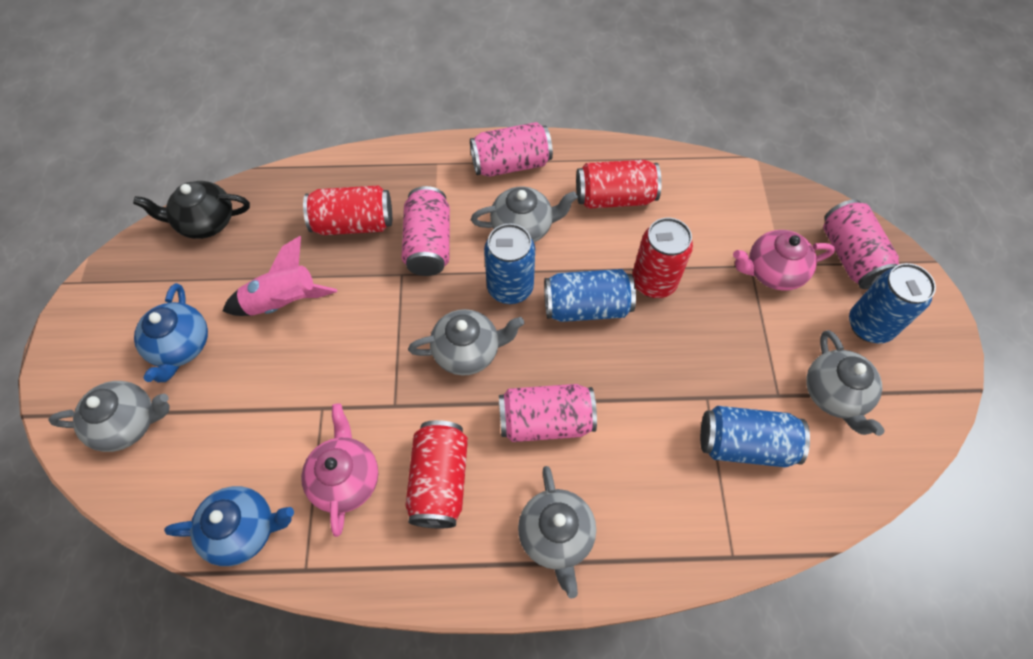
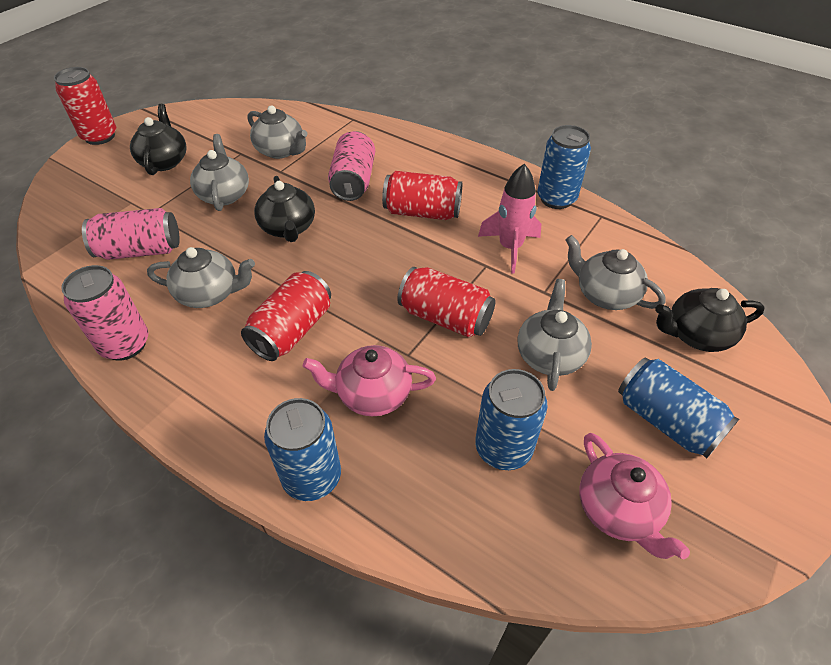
black teapot: 1 -> 3
blue teapot: 2 -> 0
pink can: 4 -> 3

